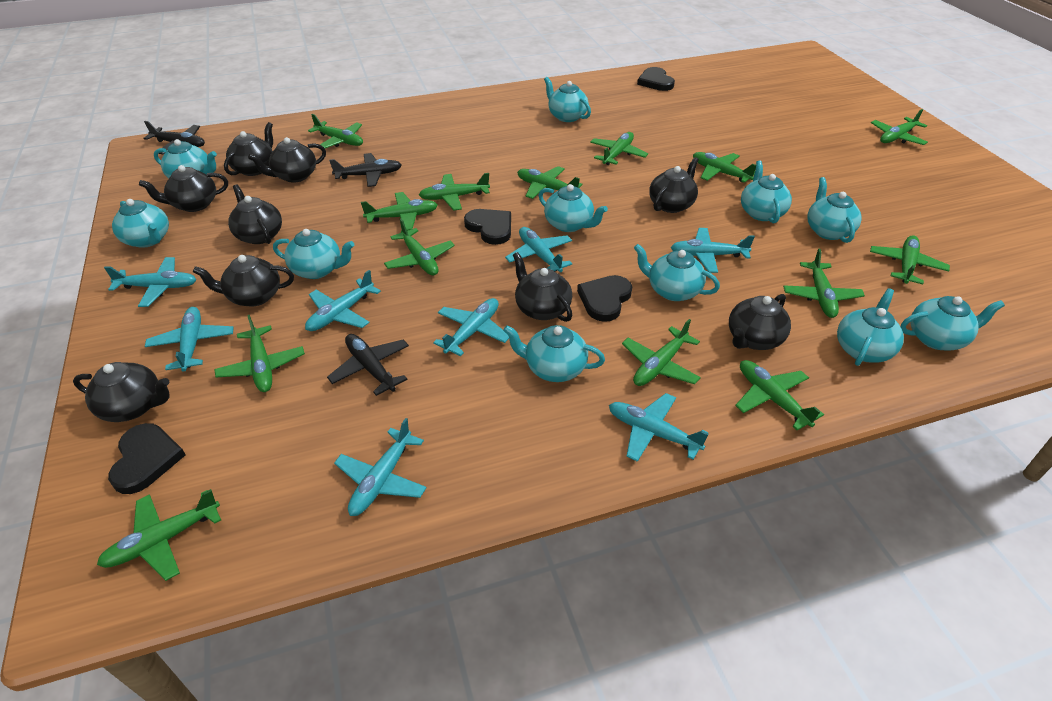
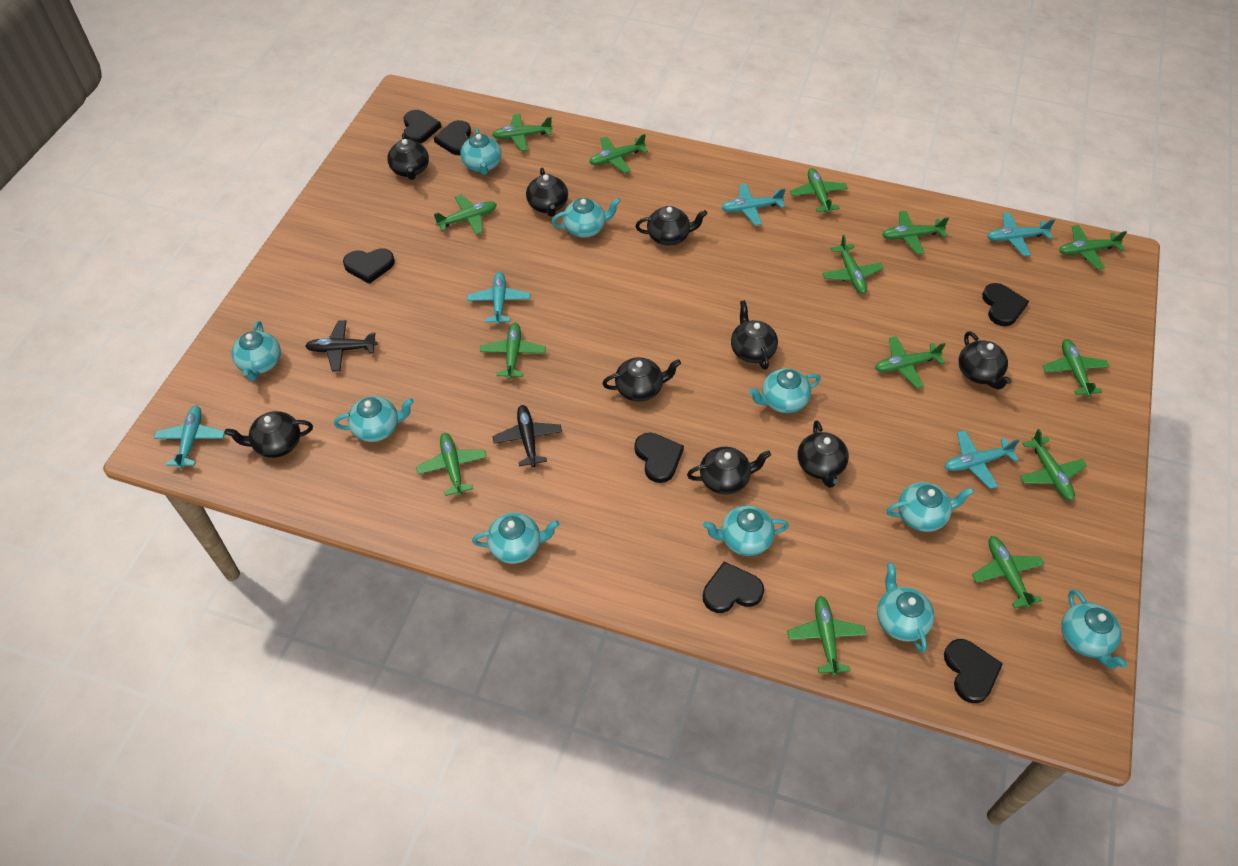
black heart: 4 -> 7
black plane: 3 -> 2
turquoise plane: 8 -> 5
turquoise teapot: 11 -> 10

